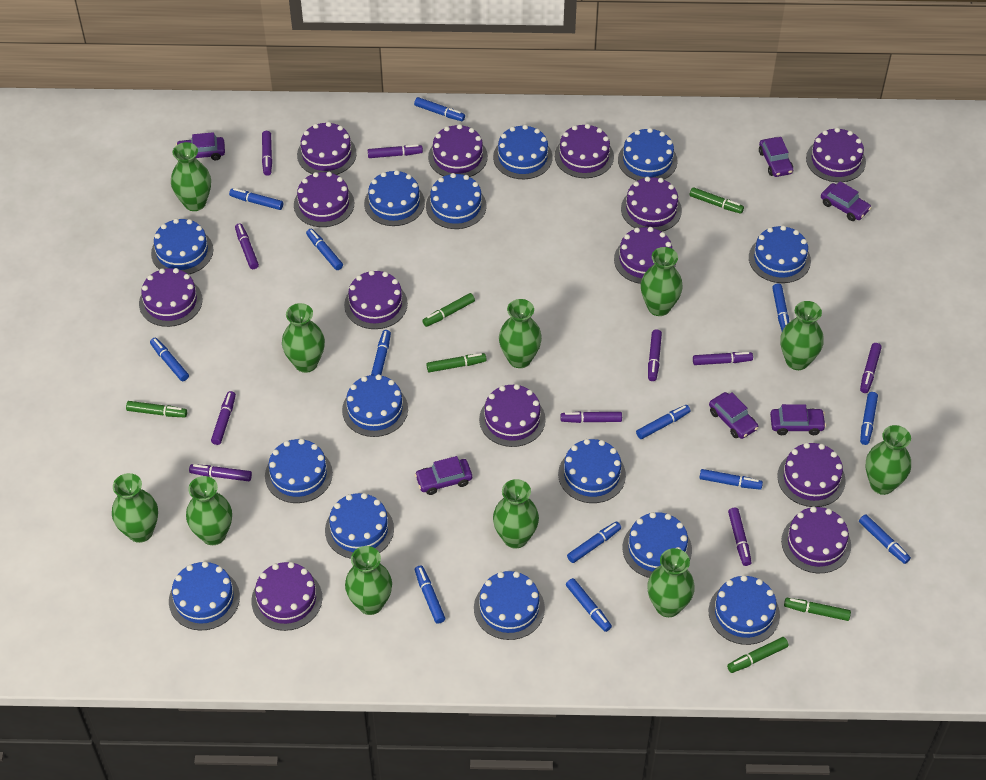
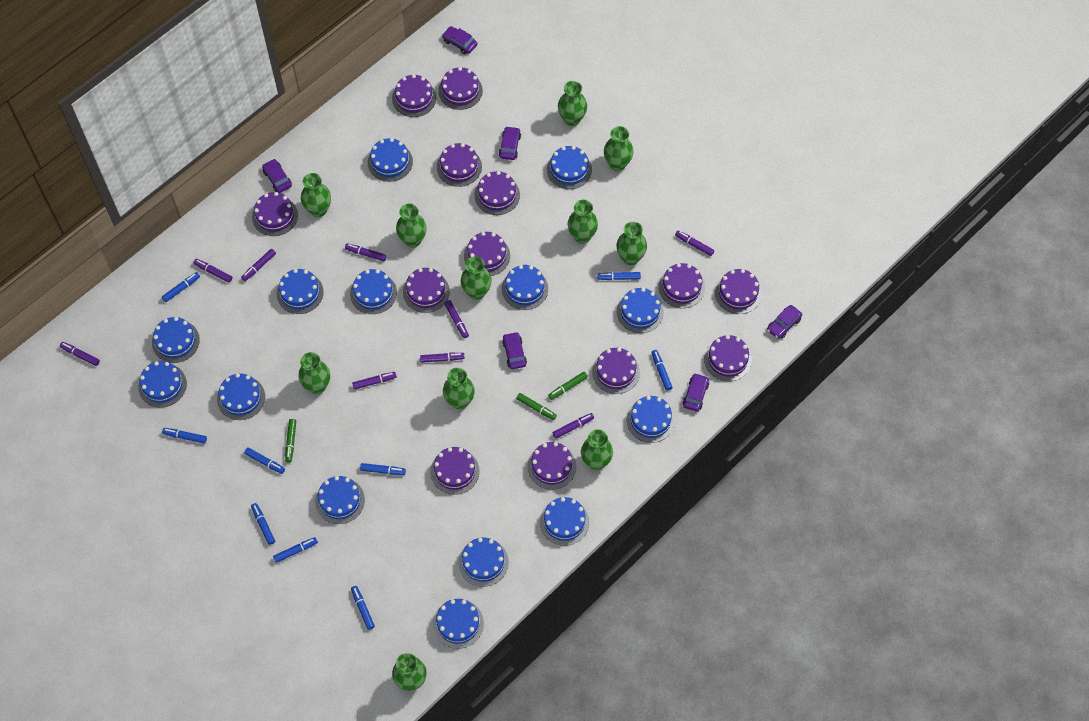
blue marker: 13 -> 9
green marker: 6 -> 3
purple marker: 10 -> 9

